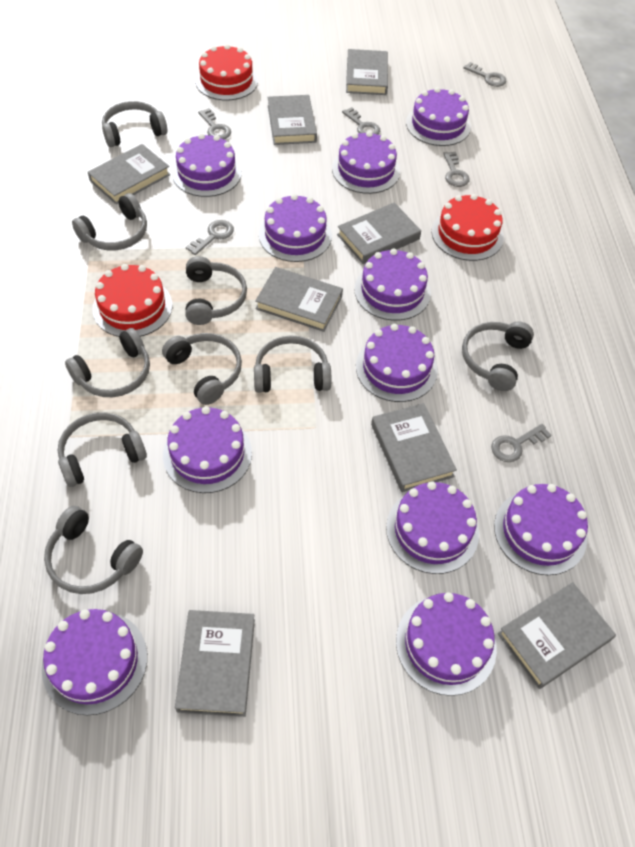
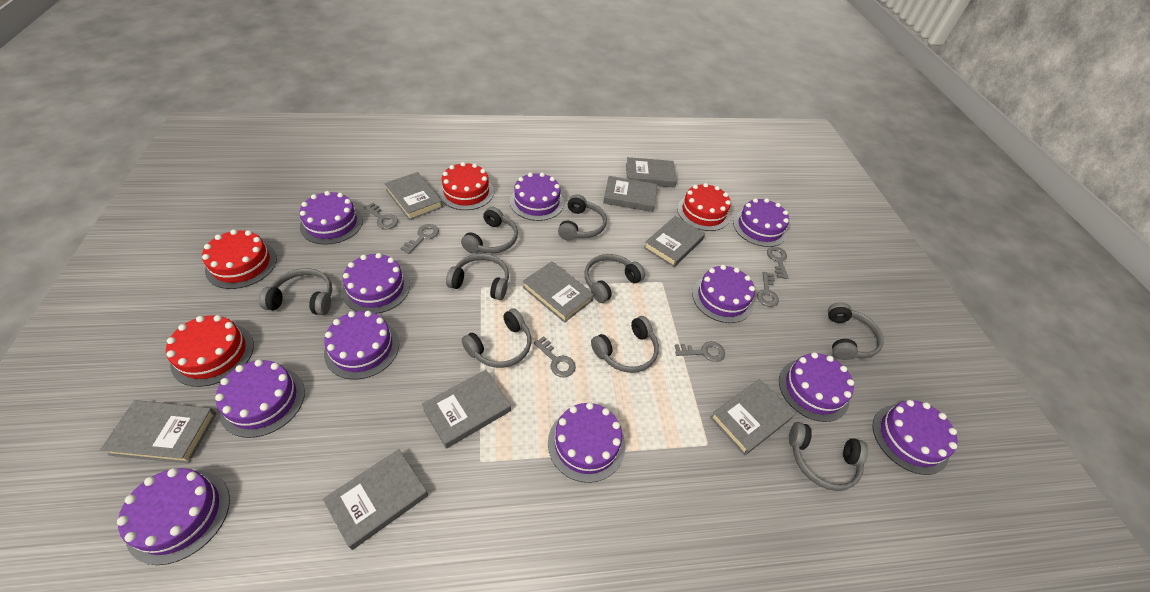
grey book: 8 -> 9
red cake: 3 -> 4

